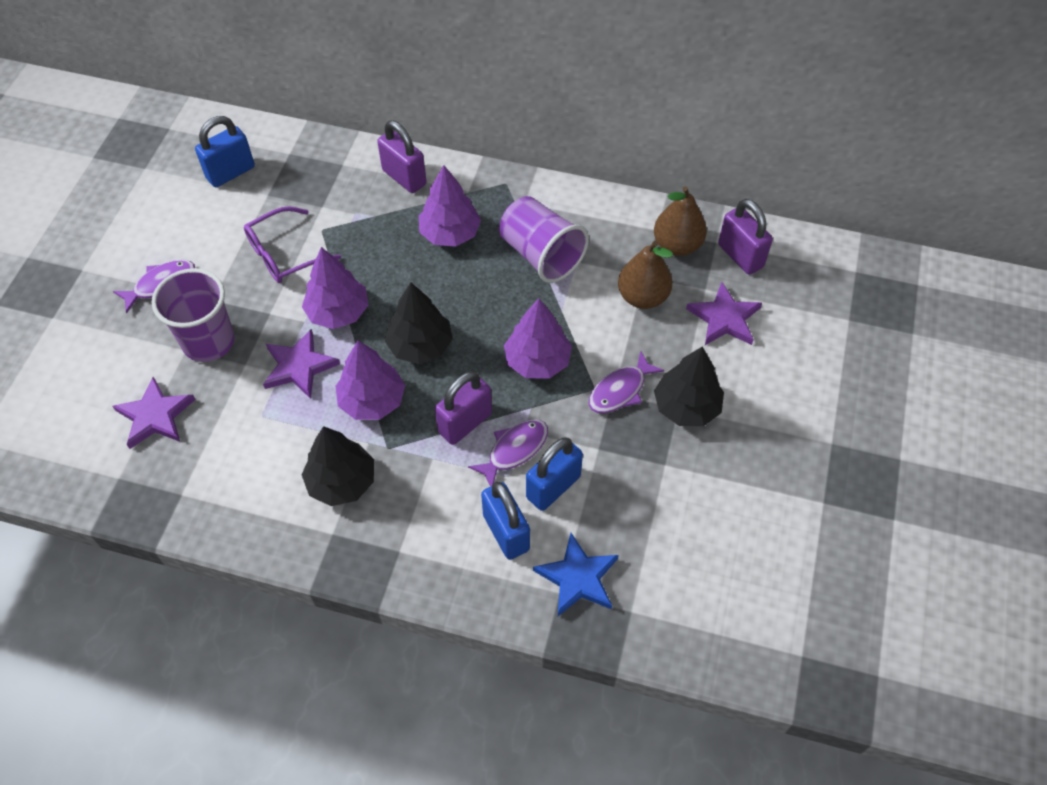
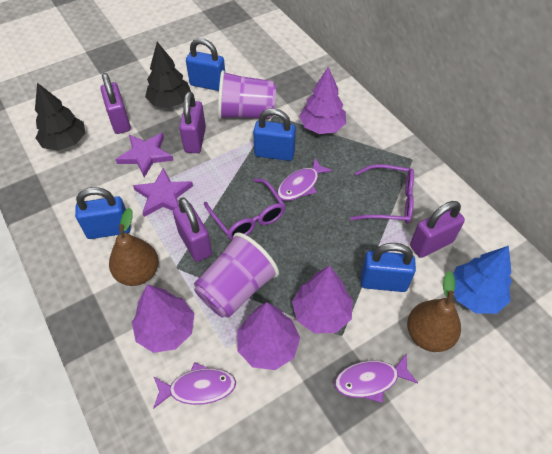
black tree: 3 -> 2
blue padlock: 3 -> 4
blue star: 1 -> 0
blue tree: 0 -> 1
purple glasses: 1 -> 2
purple padlock: 3 -> 4
purple star: 3 -> 2

